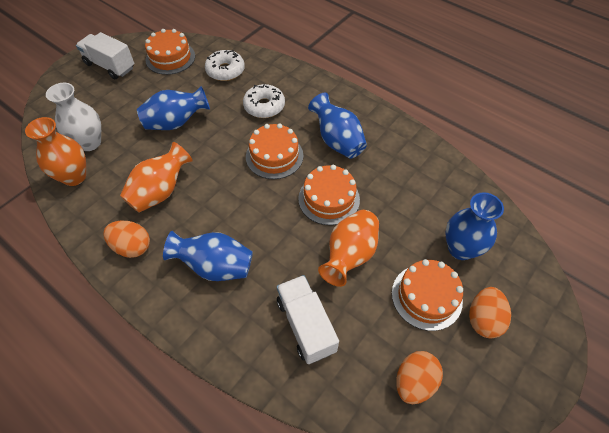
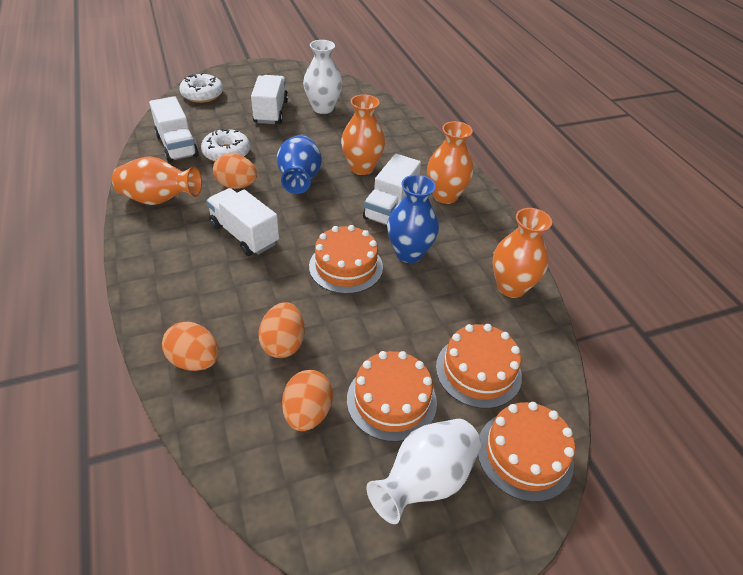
blue vase: 4 -> 2
orange egg: 3 -> 4
orange vase: 3 -> 4
white truck: 2 -> 4
white vase: 1 -> 2

